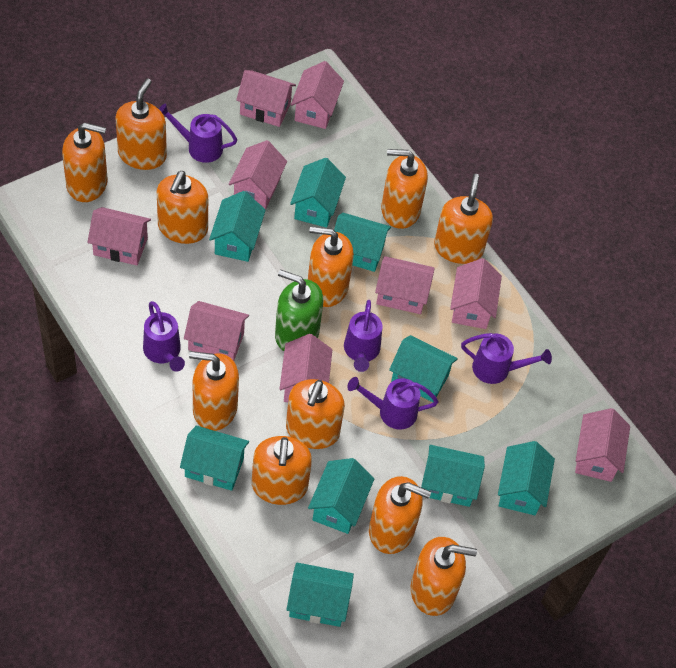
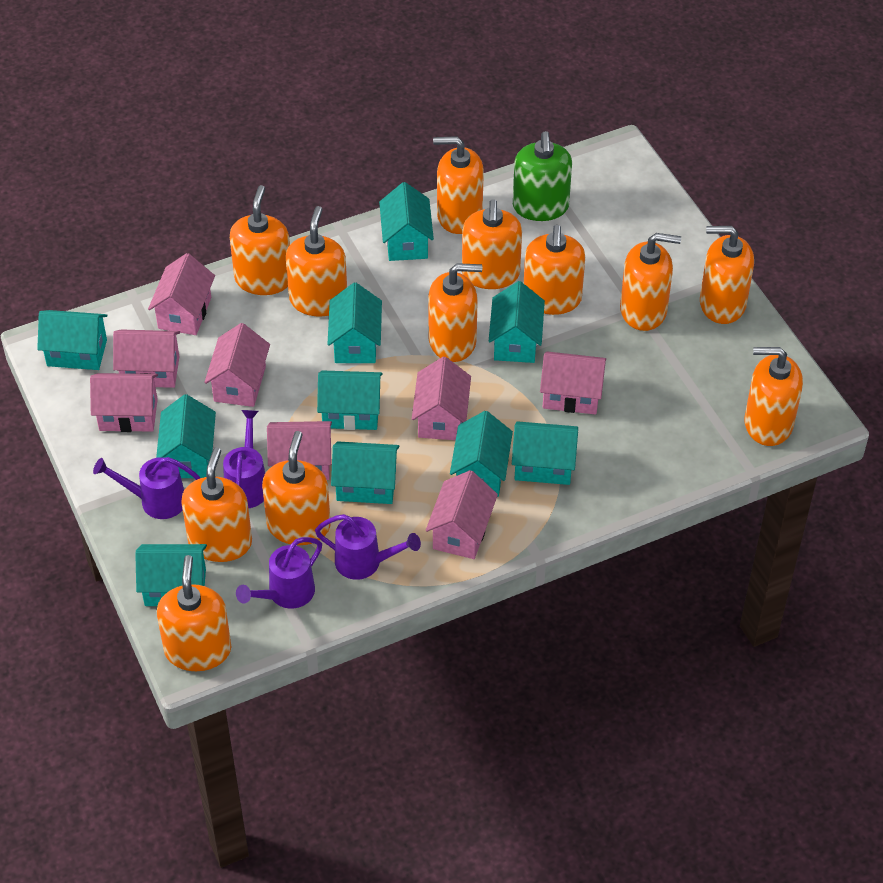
orange soap dispenser: 11 -> 12
pink house: 9 -> 8
purple watering can: 5 -> 4
turquoise house: 9 -> 10

